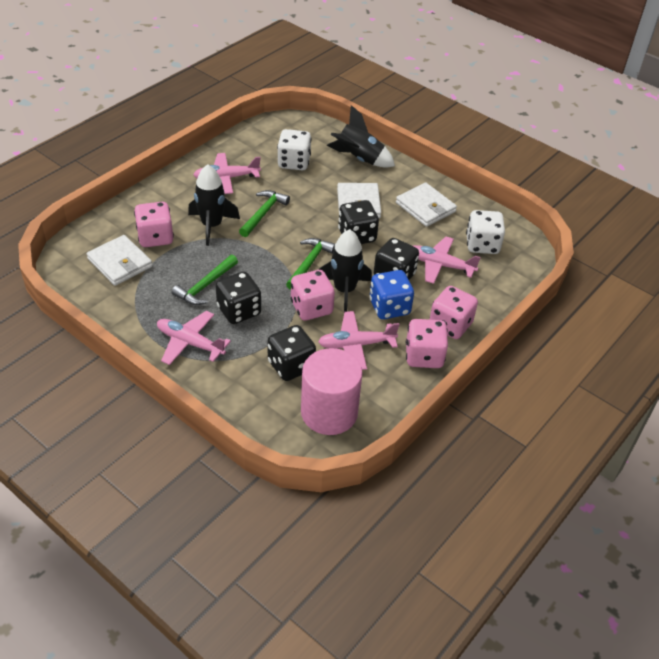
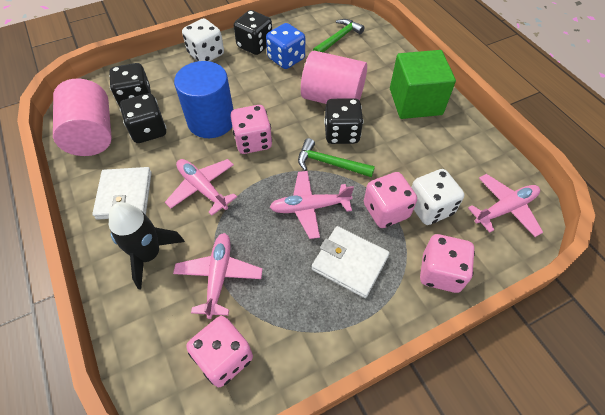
black rocket: 3 -> 1
blue cylinder: 0 -> 1
green cube: 0 -> 1
green hammer: 3 -> 2
pink cylinder: 1 -> 2
white wallet: 3 -> 2

